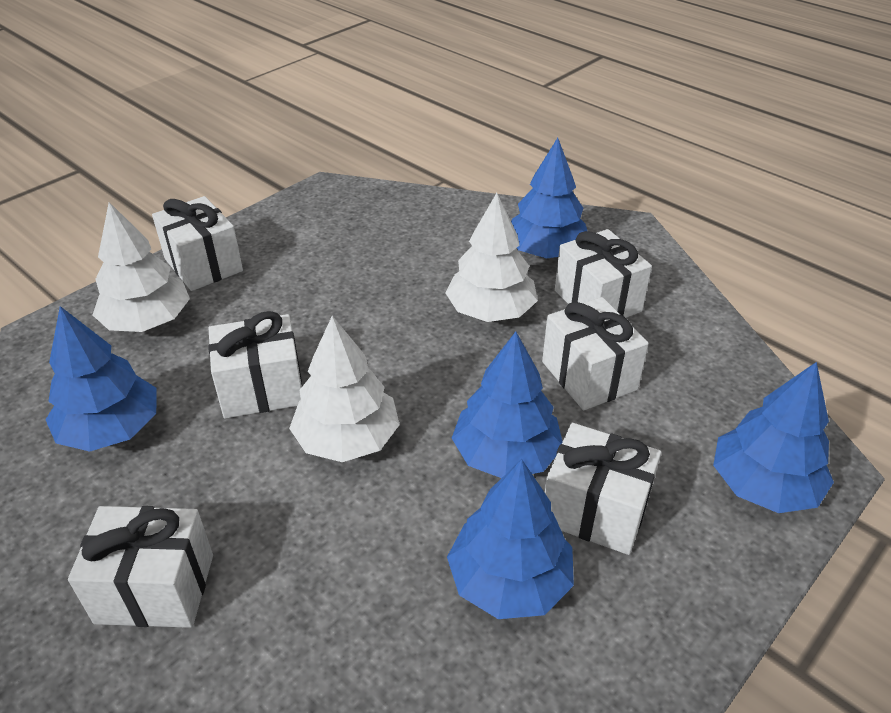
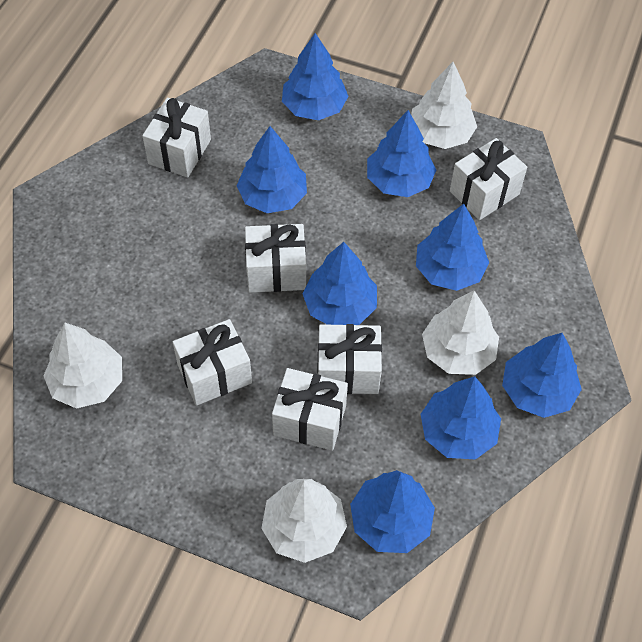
blue tree: 5 -> 8
white tree: 3 -> 4

